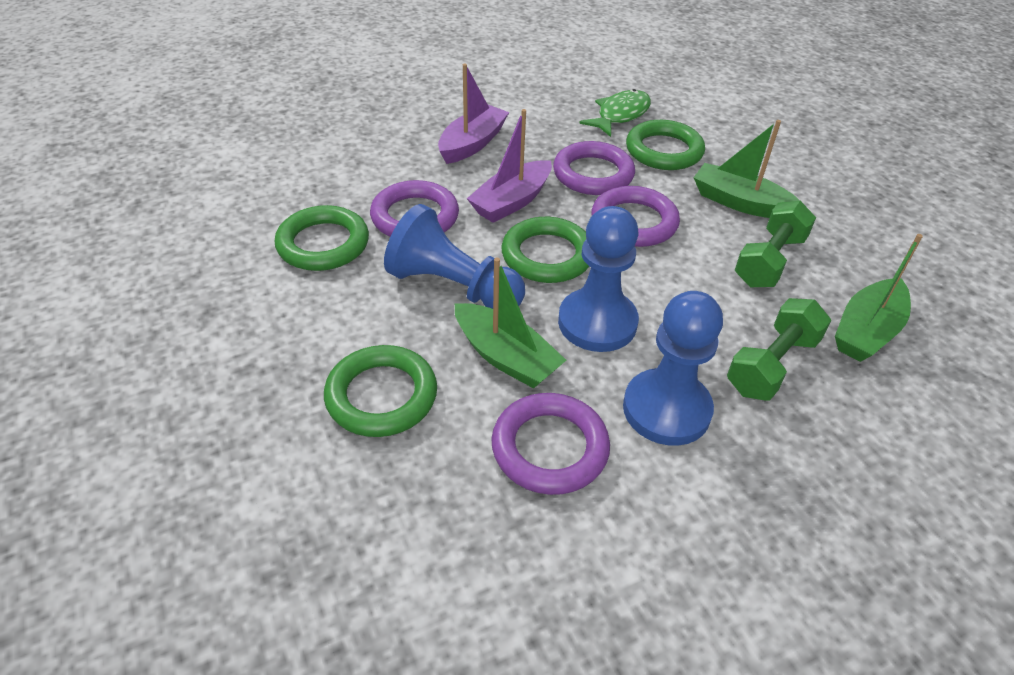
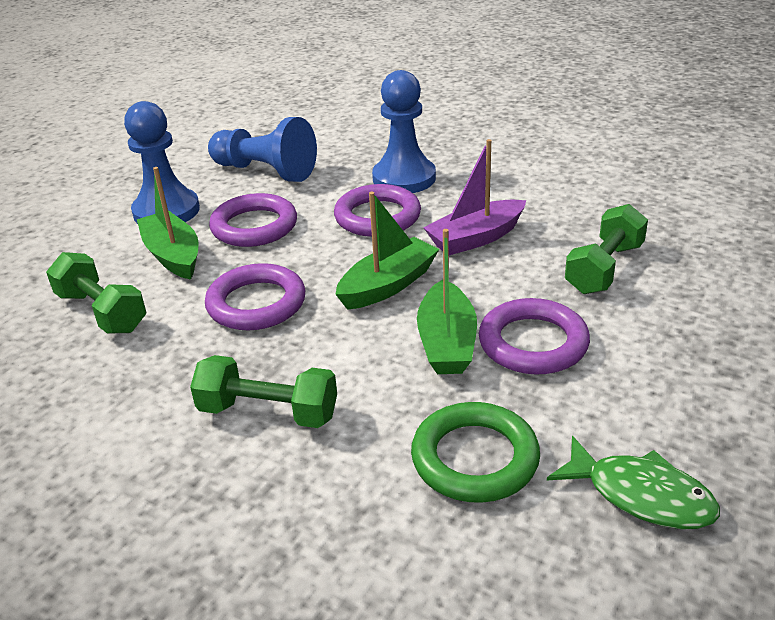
green dumbbell: 2 -> 3
green ring: 4 -> 1
purple boat: 2 -> 1

